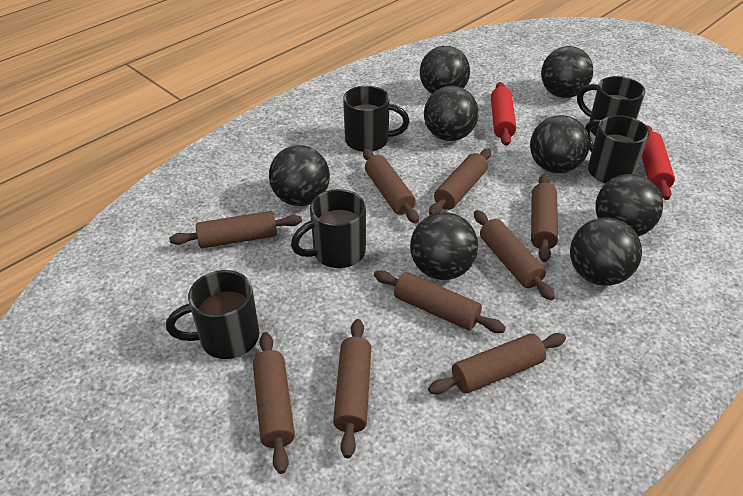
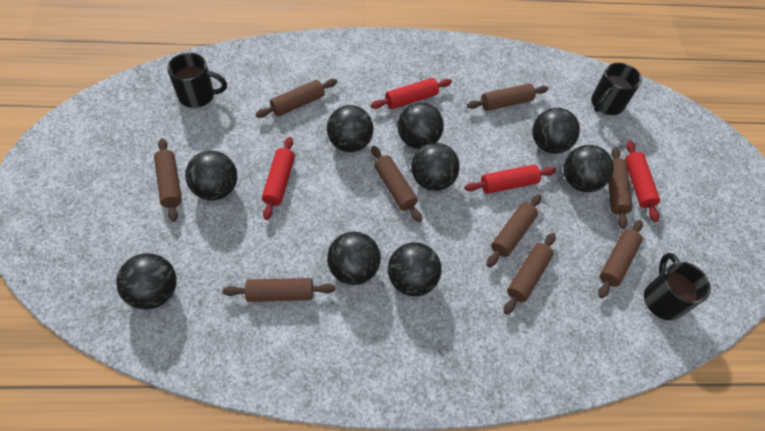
black ball: 8 -> 9
black mug: 5 -> 3
red rolling pin: 2 -> 4

